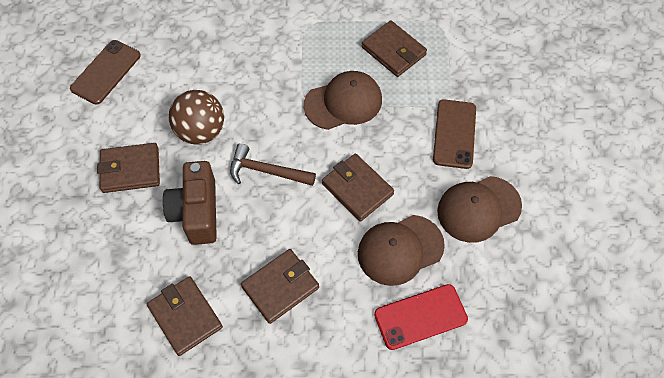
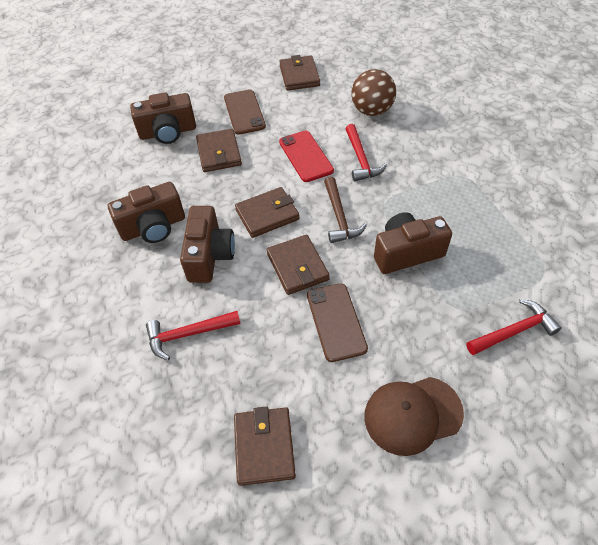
brown camera: 1 -> 4
brown cap: 3 -> 1
red hammer: 0 -> 3

